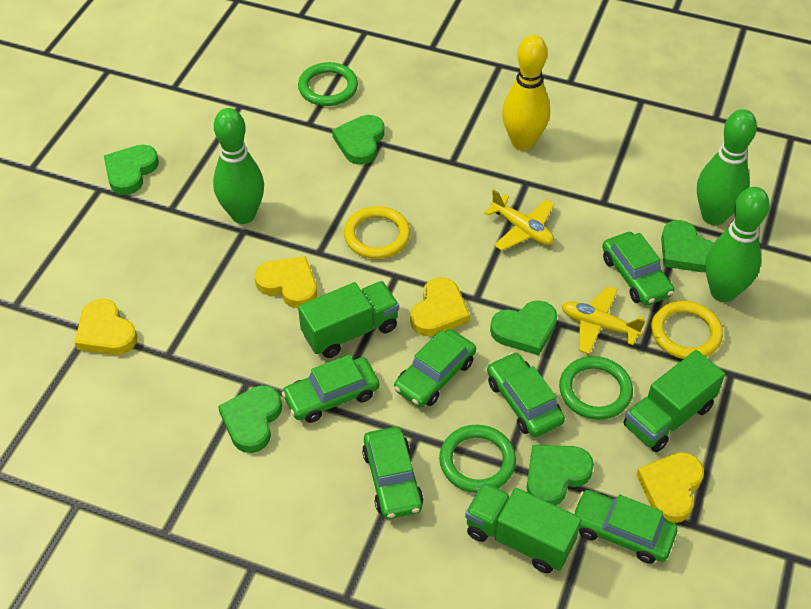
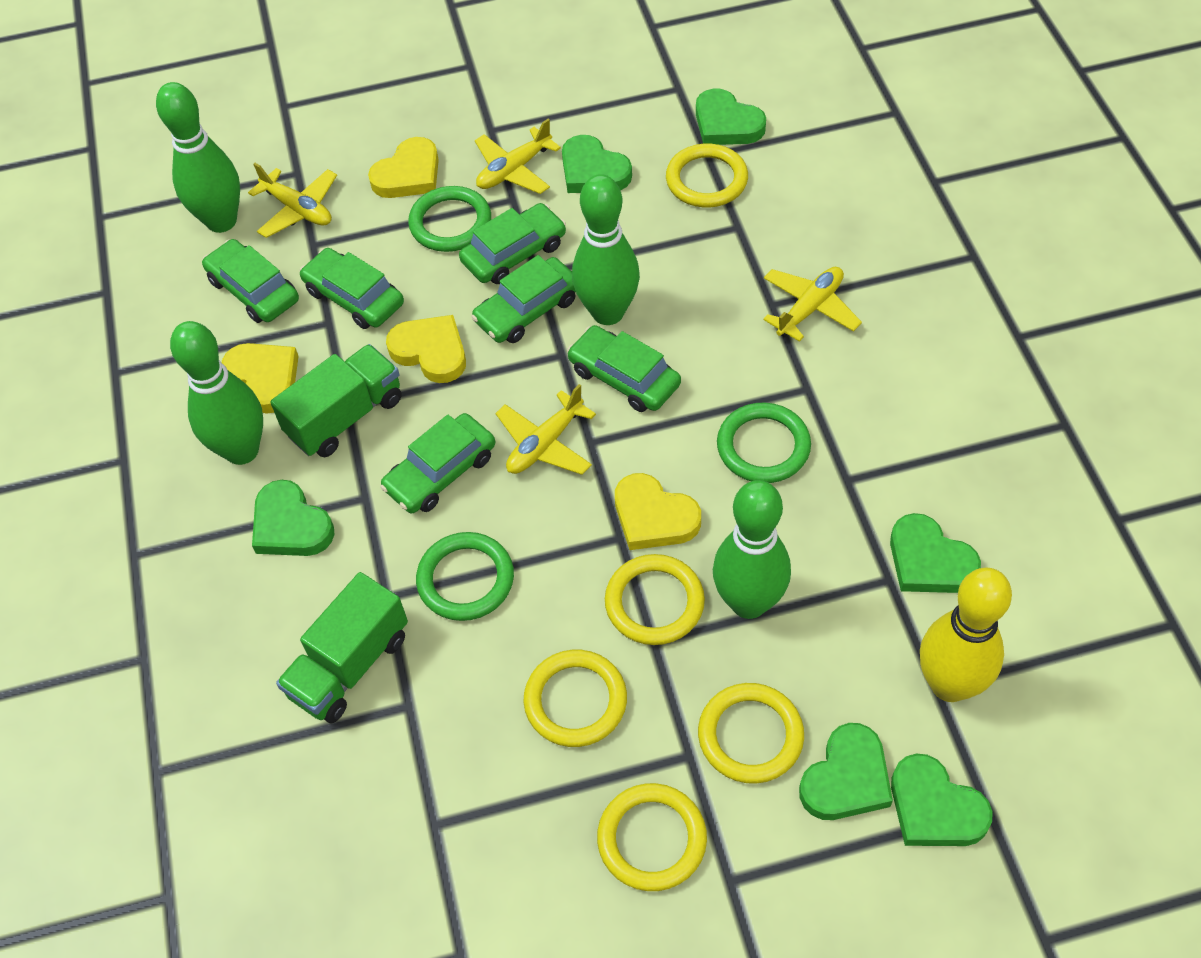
green bowling pin: 3 -> 4
green truck: 3 -> 2
yellow plane: 2 -> 4
yellow ring: 2 -> 5

